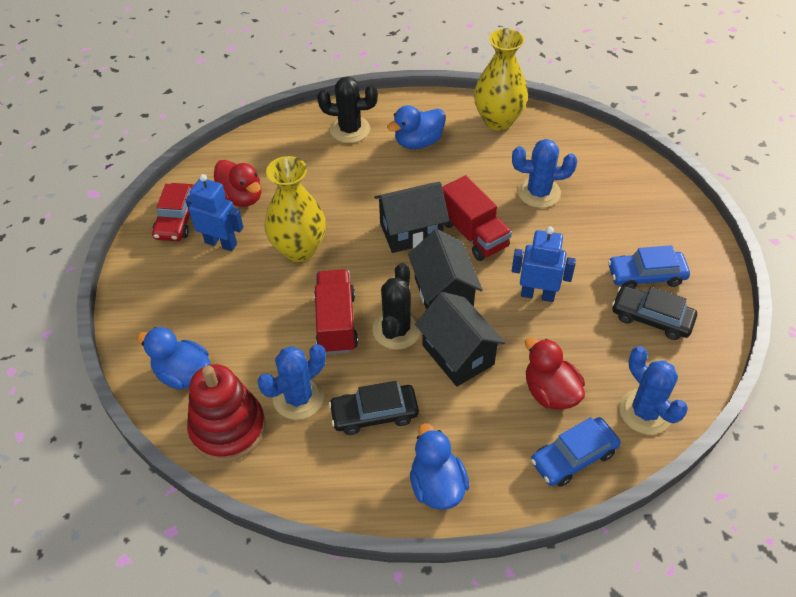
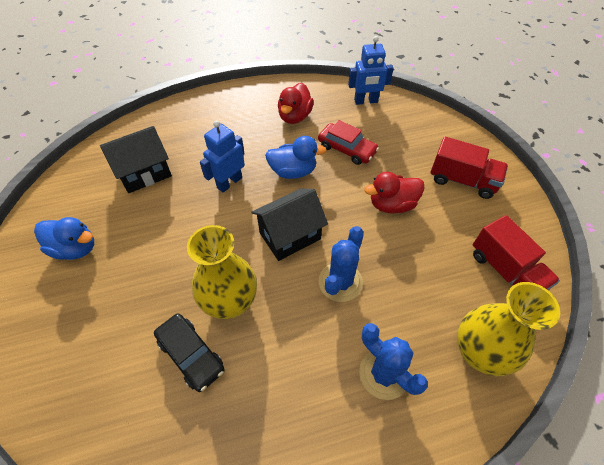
black cactus: 2 -> 0
black car: 2 -> 1
black house: 3 -> 2
blue cactus: 3 -> 2
blue car: 2 -> 0
blue duck: 3 -> 2
red stacking toy: 1 -> 0

